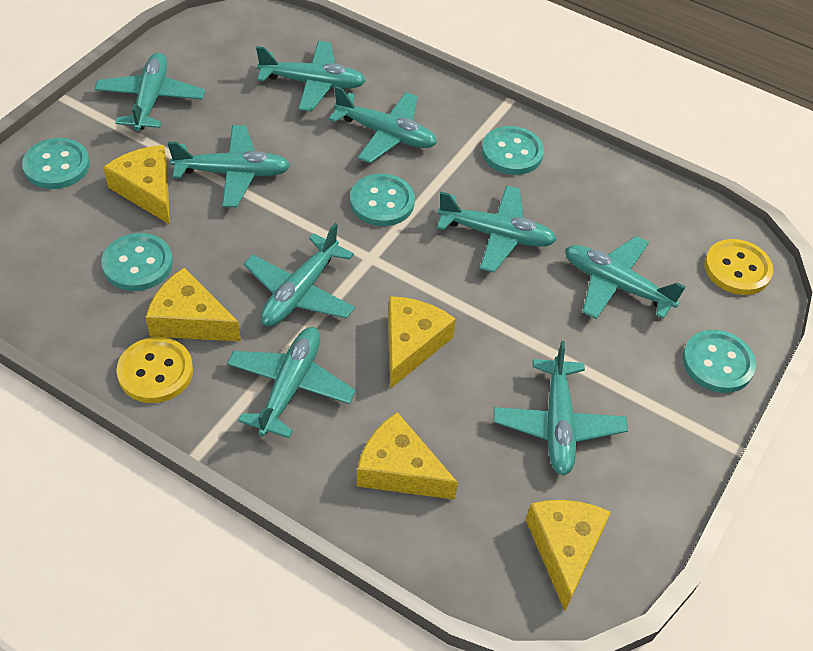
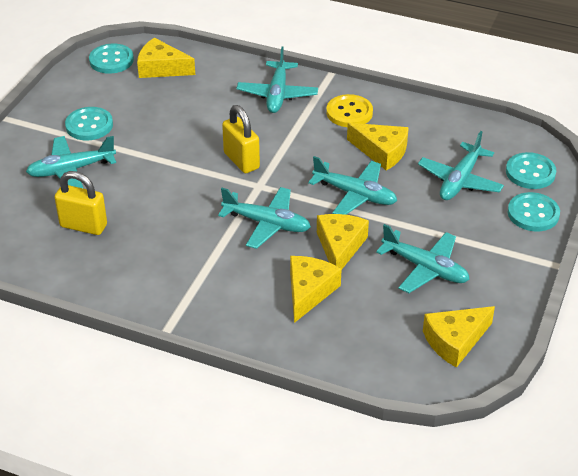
turquoise button: 5 -> 4
turquoise plane: 9 -> 6
yellow button: 2 -> 1
yellow padlock: 0 -> 2

